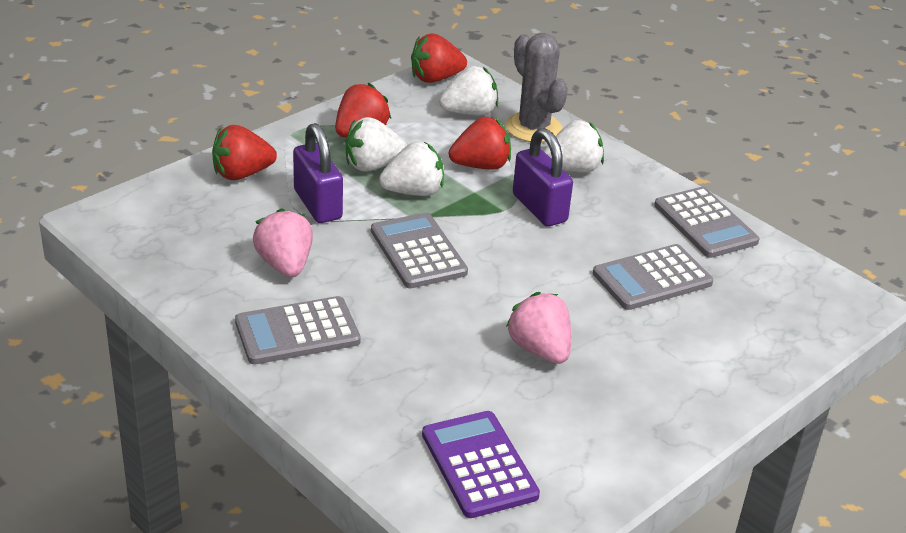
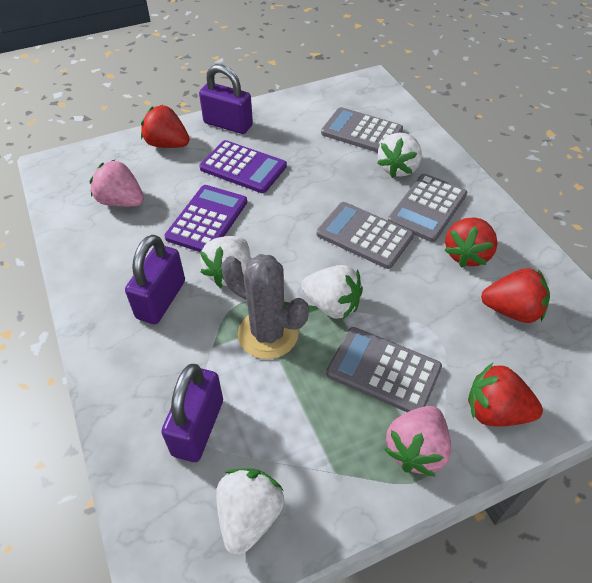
purple calculator: 1 -> 2
purple padlock: 2 -> 3

